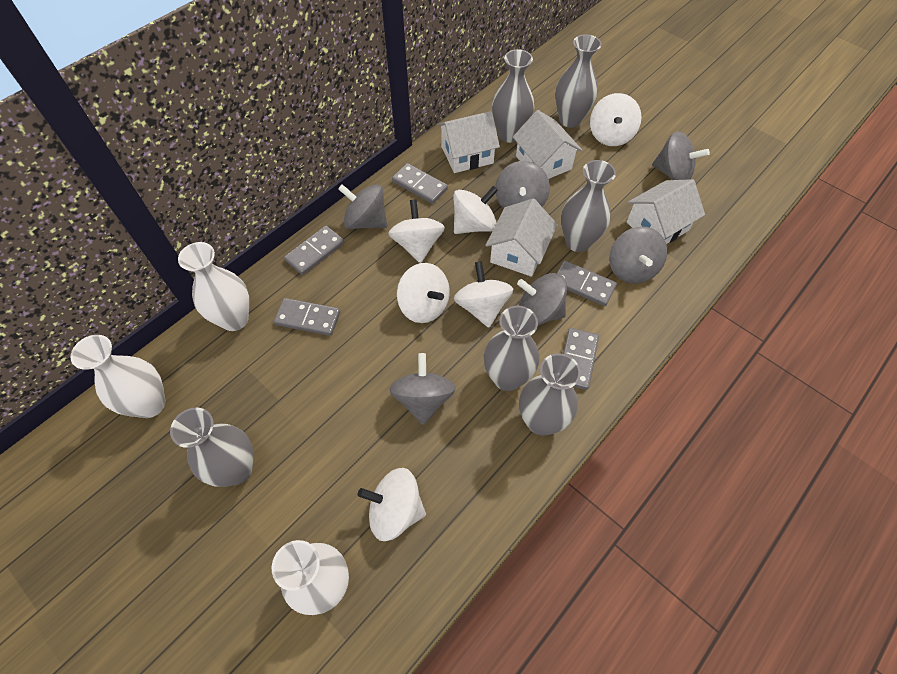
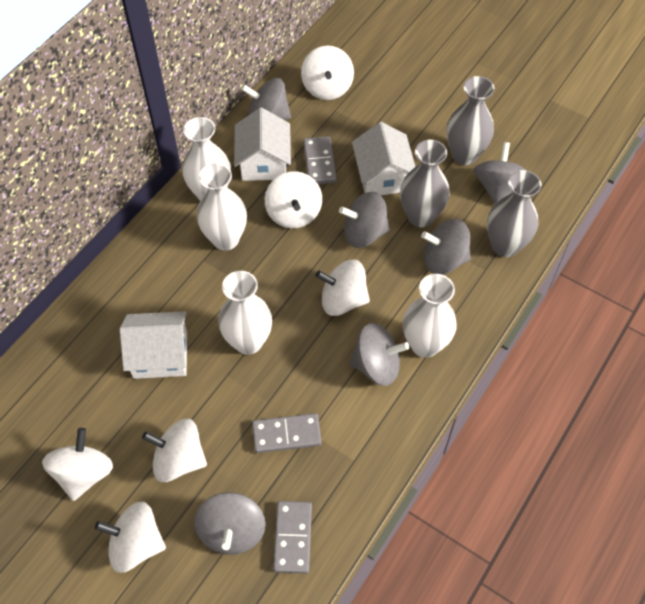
grey domino: 5 -> 3
grey vase: 6 -> 3
white house: 4 -> 3
white vase: 3 -> 4

